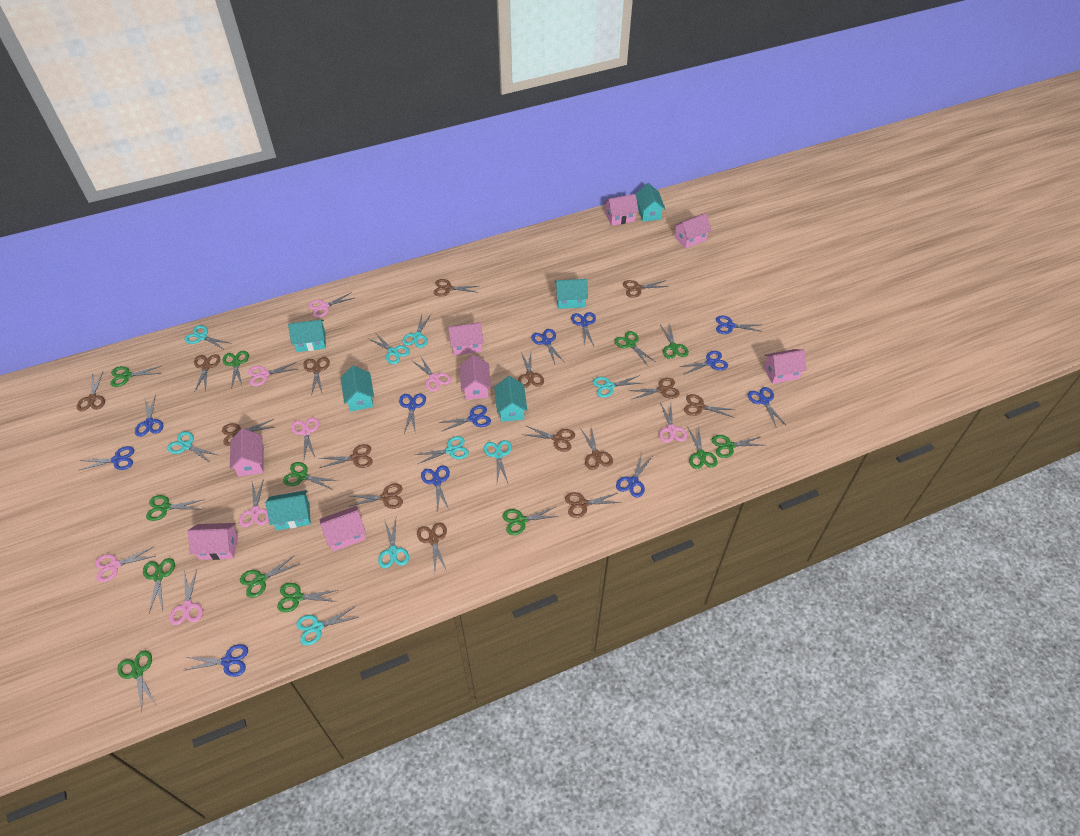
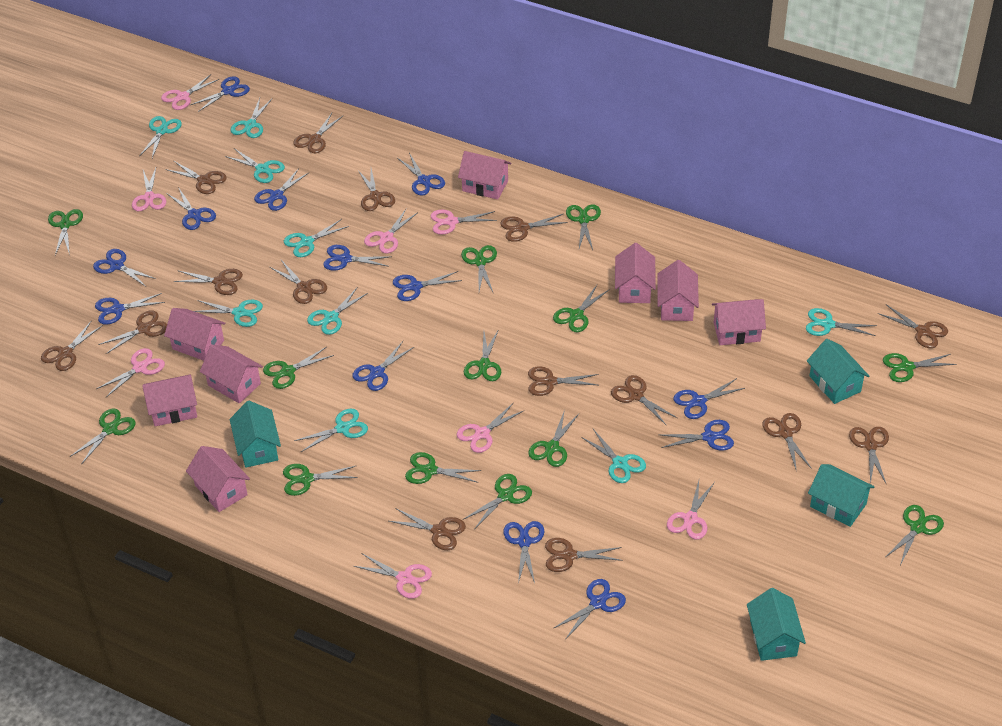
blue scissors: 12 -> 13
turquoise house: 6 -> 4

